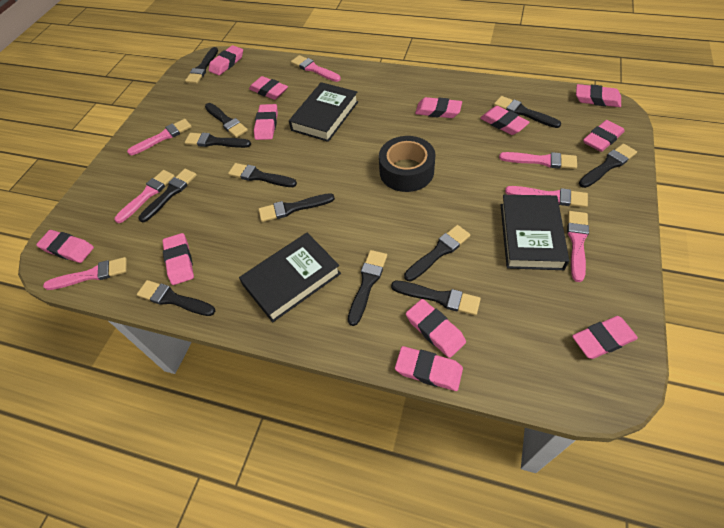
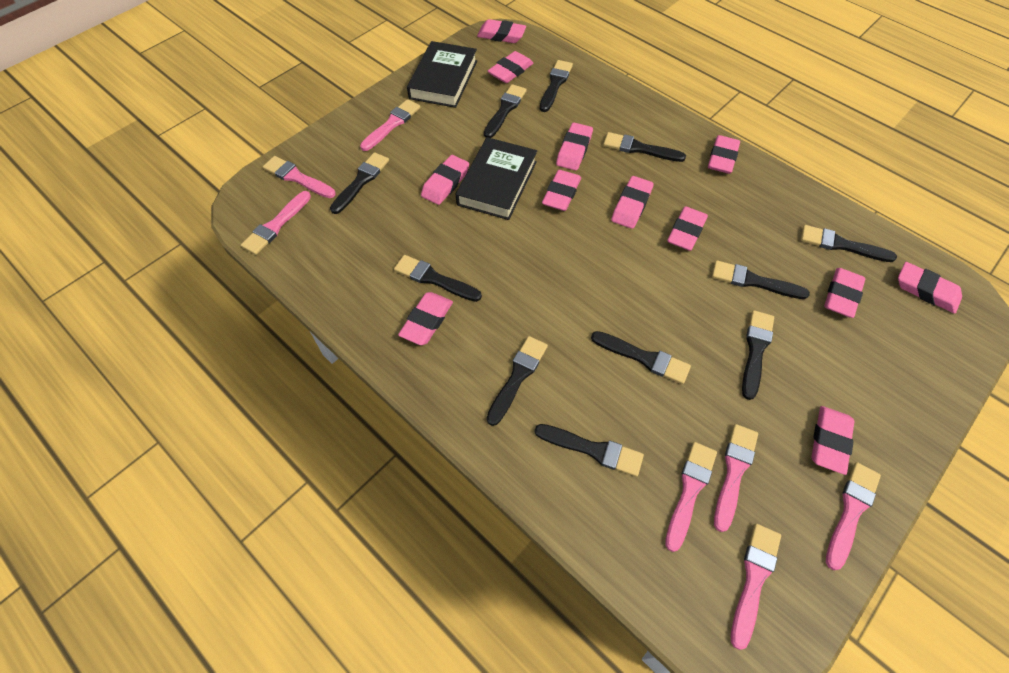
black book: 3 -> 2
black brush: 12 -> 11
black tape: 1 -> 0

